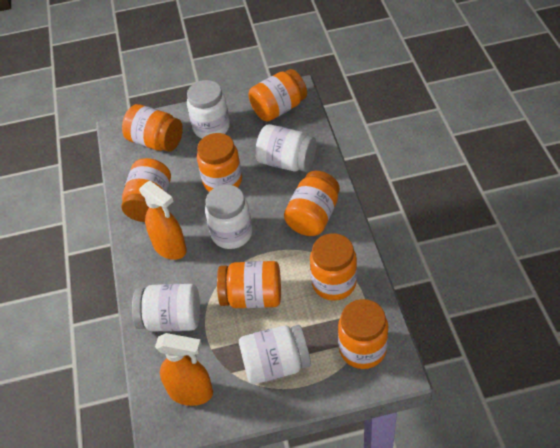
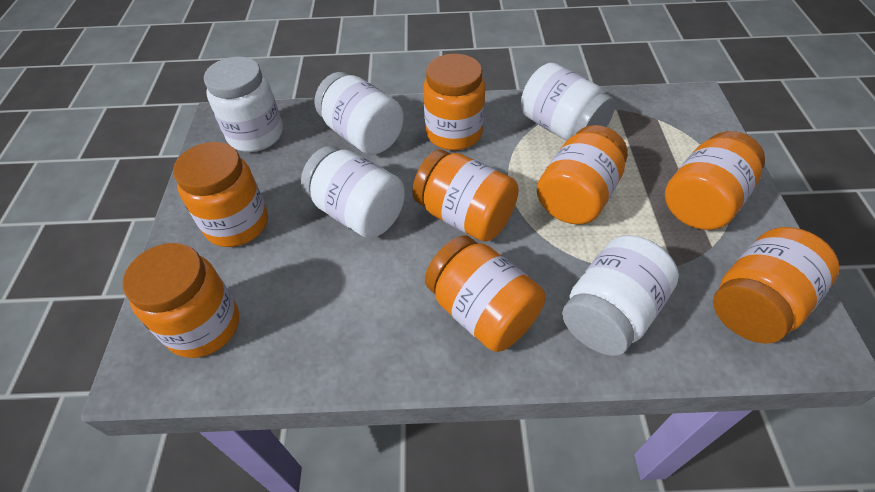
orange spray bottle: 2 -> 0

